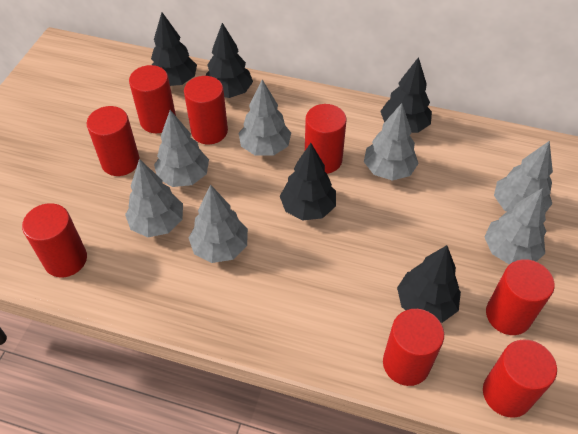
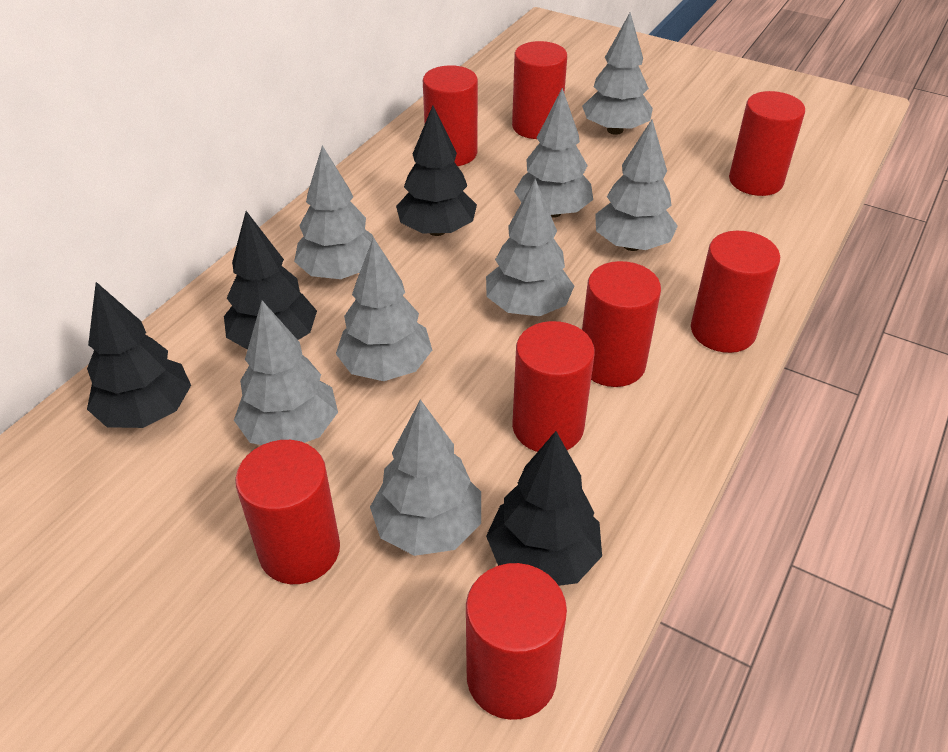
black tree: 5 -> 4
grey tree: 7 -> 8

